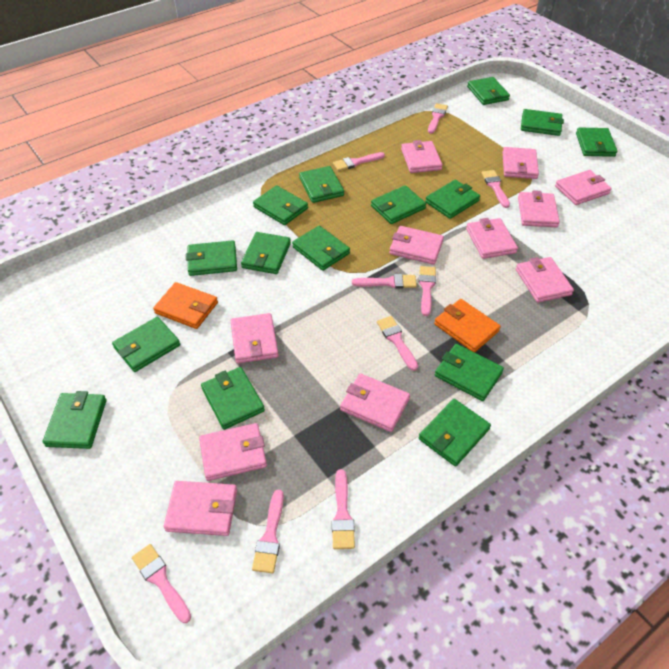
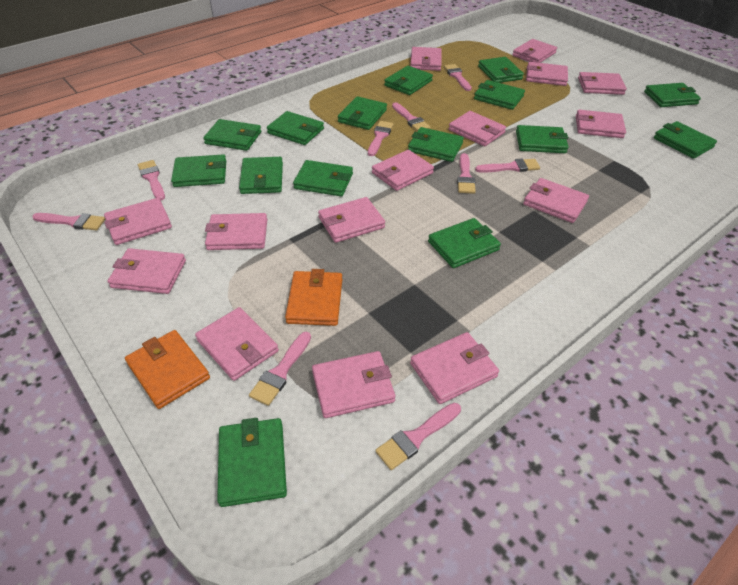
pink wallet: 11 -> 15

